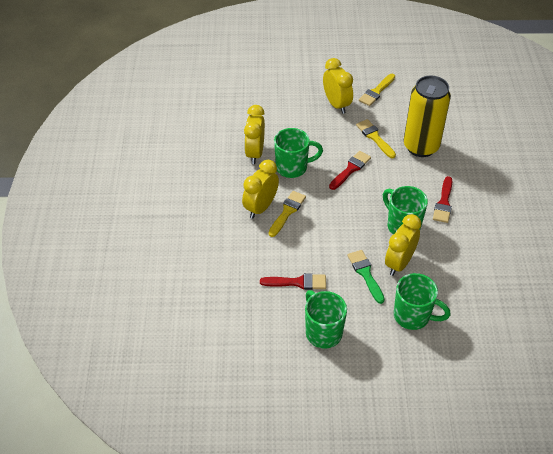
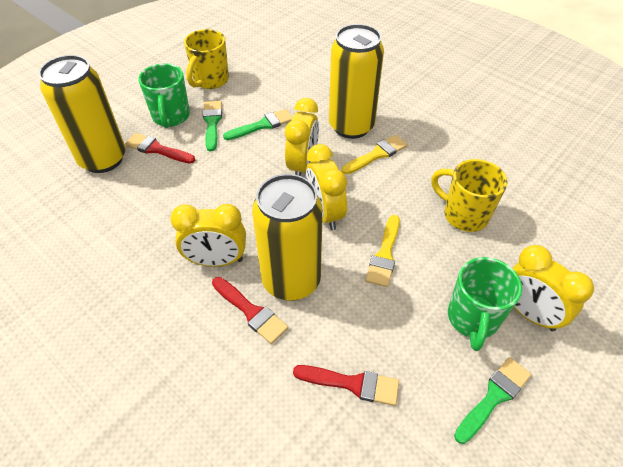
green brush: 1 -> 3
green mug: 4 -> 2
yellow brush: 3 -> 2
yellow can: 1 -> 3
yellow mug: 0 -> 2

